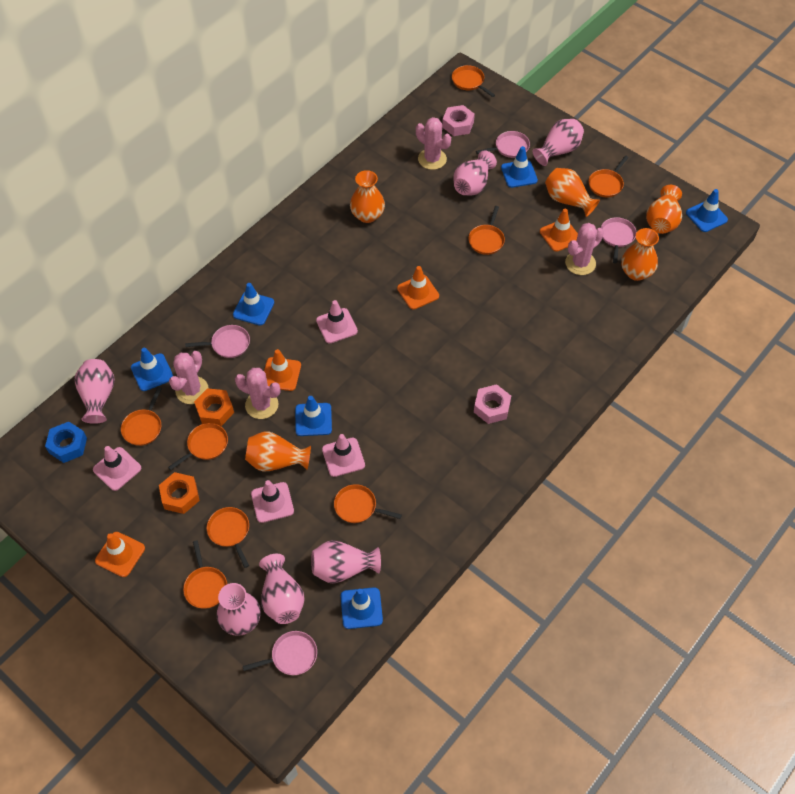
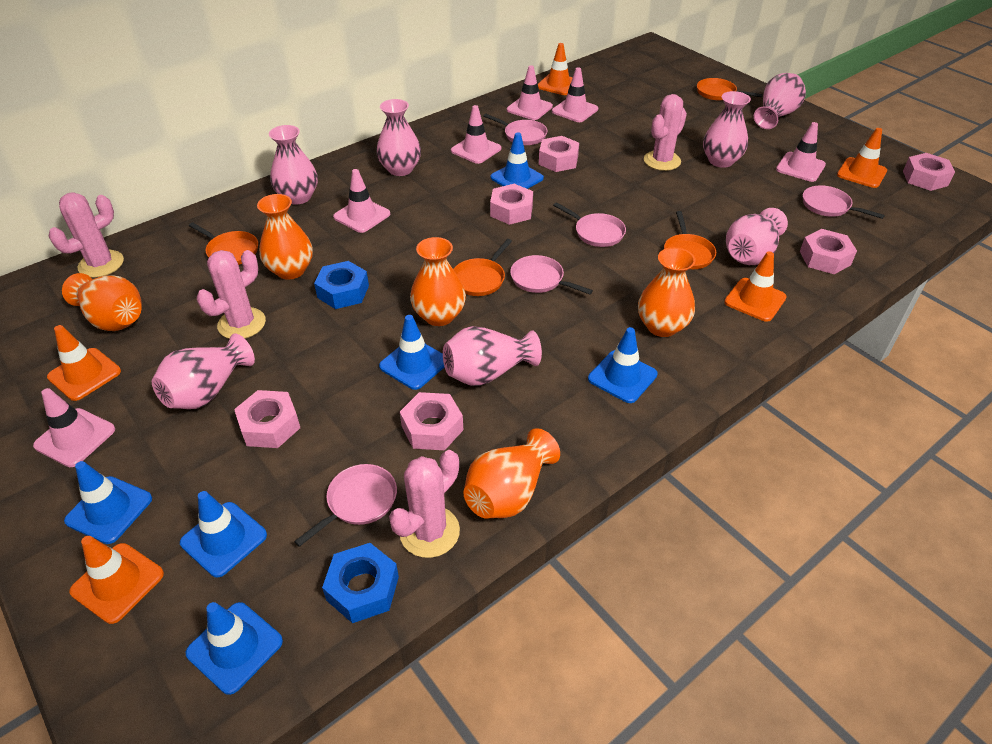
blue nut: 1 -> 2
orange nut: 2 -> 0
orange pan: 8 -> 4
orange traffic cone: 4 -> 5
pink nut: 2 -> 6
pink pan: 4 -> 5
pink traffic cone: 4 -> 6
pink vase: 6 -> 7

